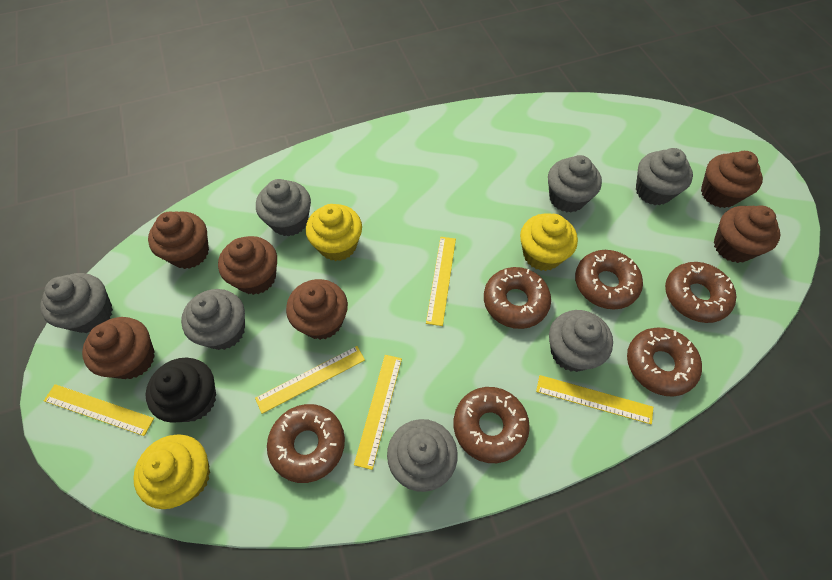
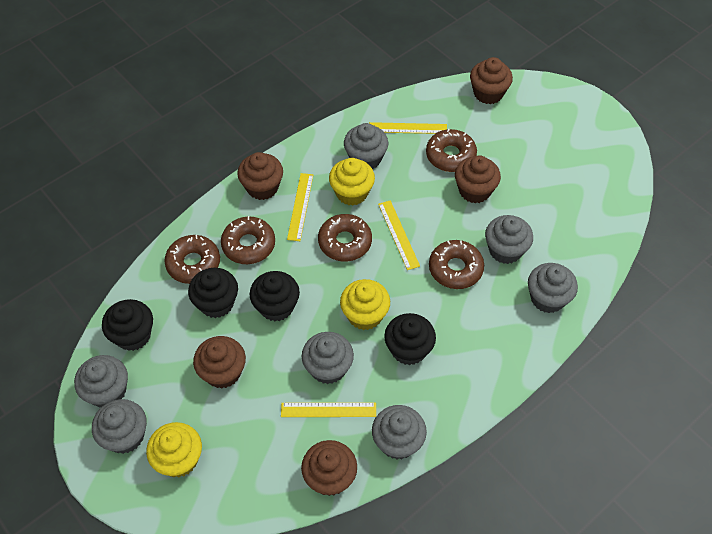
black cupcake: 1 -> 4
brown cupcake: 6 -> 5
brown donut: 6 -> 5
yellow ruler: 5 -> 4

